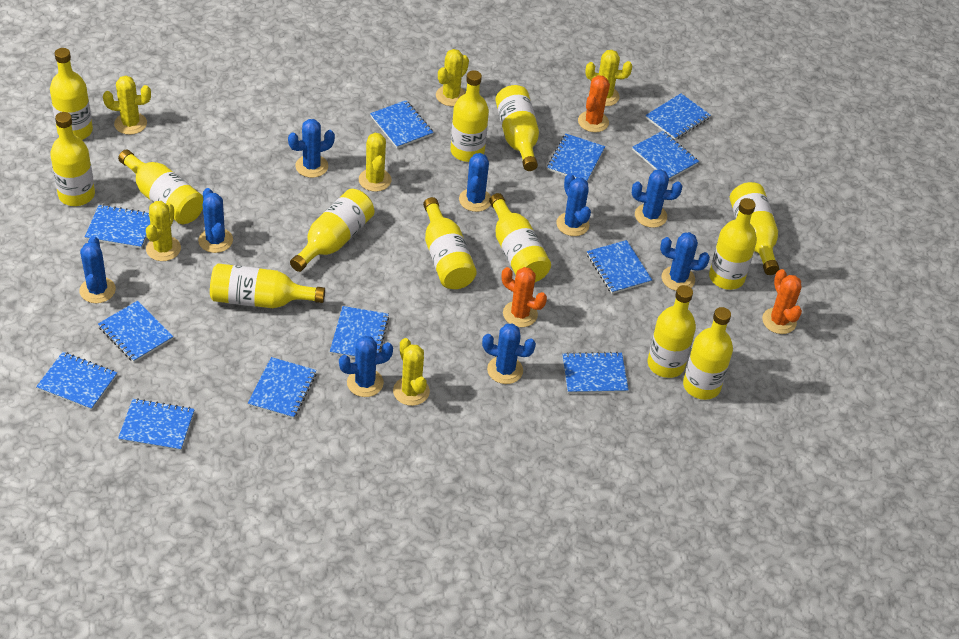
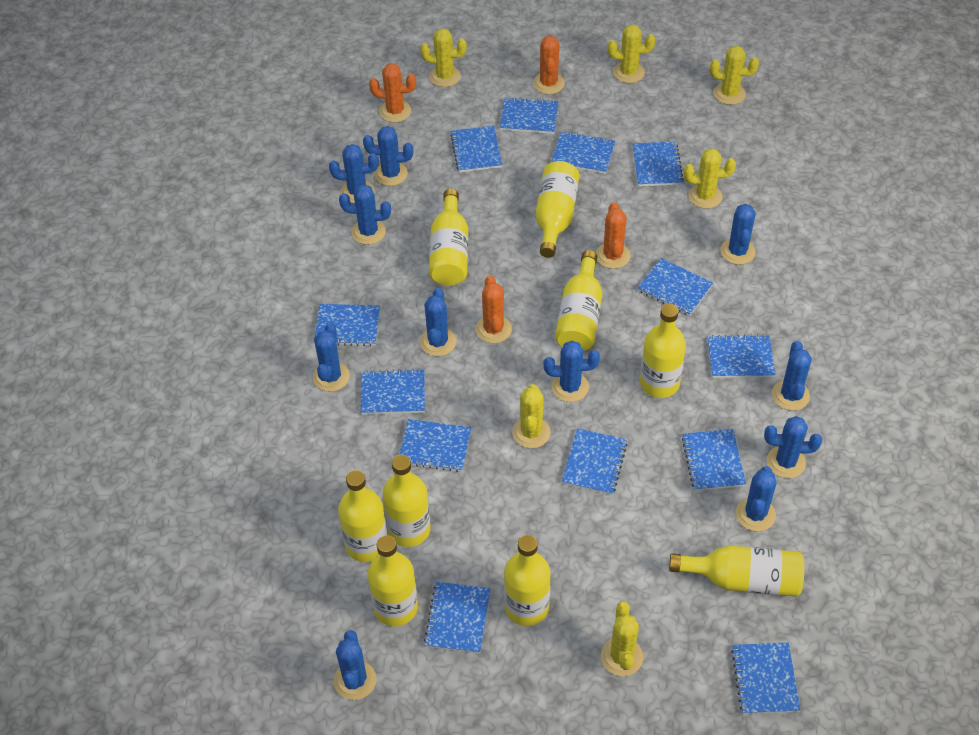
blue cactus: 9 -> 11
blue notebook: 12 -> 13
orange cactus: 3 -> 4
yellow bottle: 13 -> 9

